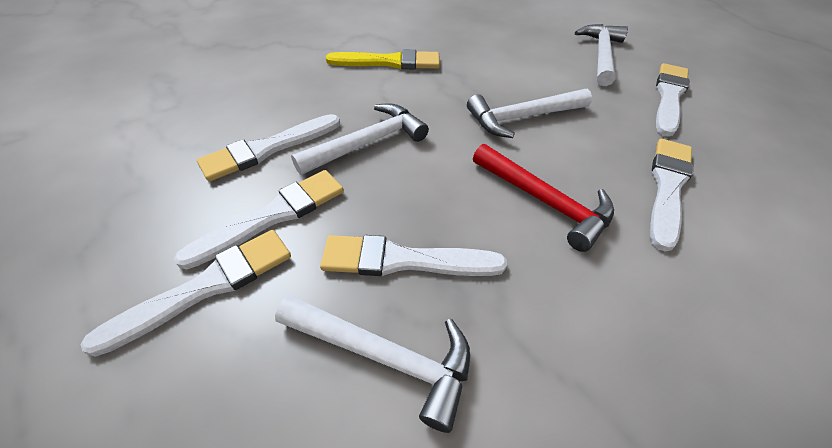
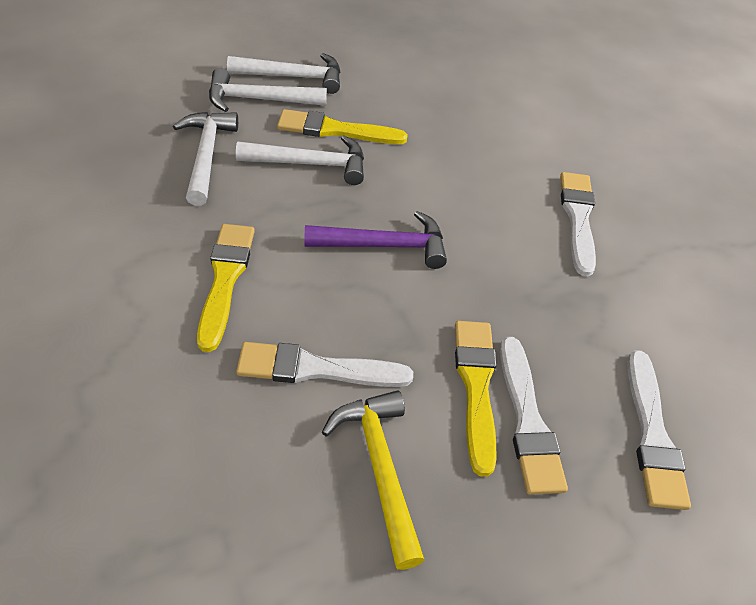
purple hammer: 0 -> 1
red hammer: 1 -> 0
white brush: 6 -> 4
yellow brush: 1 -> 3
yellow hammer: 0 -> 1

